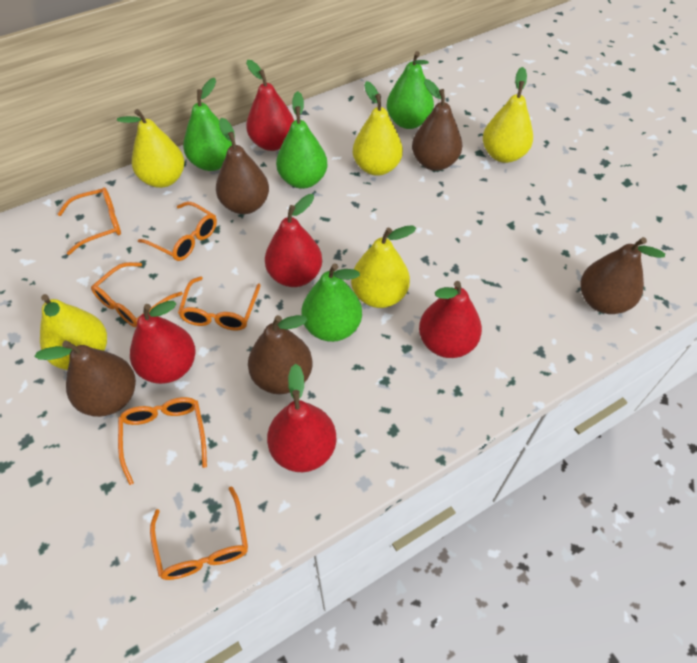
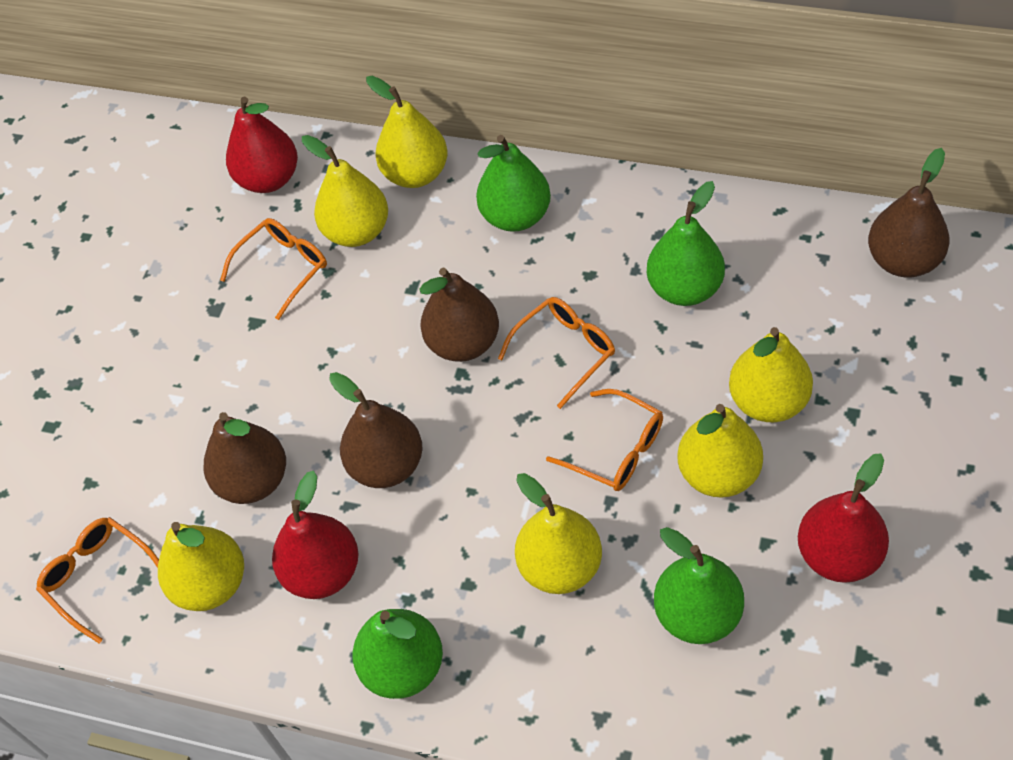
brown pear: 5 -> 4
orange glasses: 6 -> 4
red pear: 5 -> 3
yellow pear: 5 -> 6

